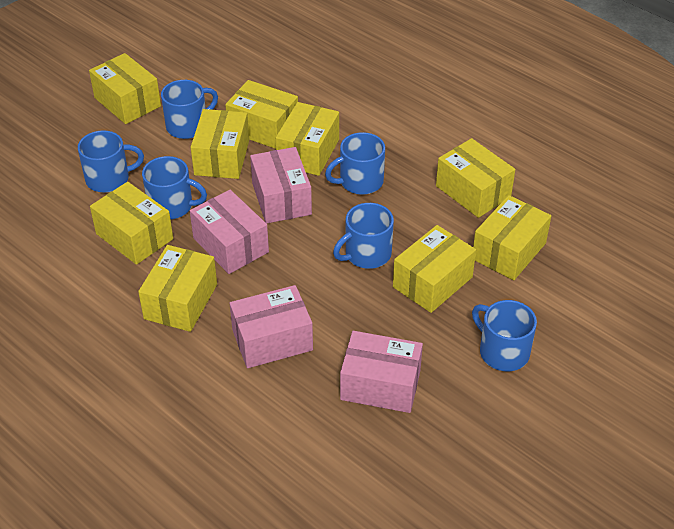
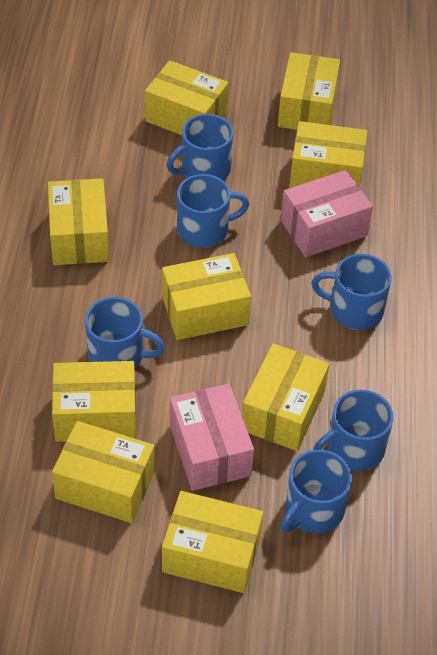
pink box: 4 -> 2

